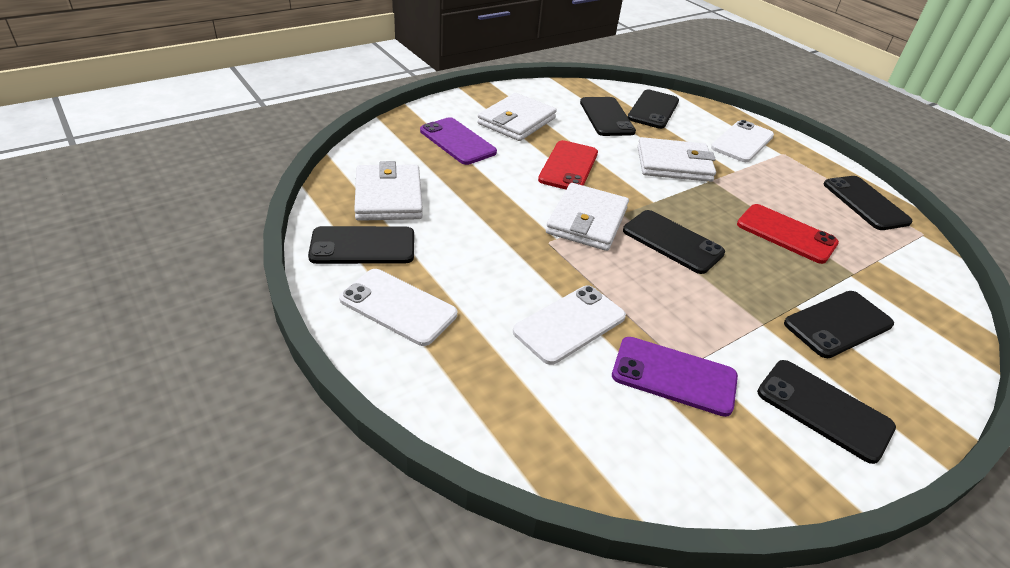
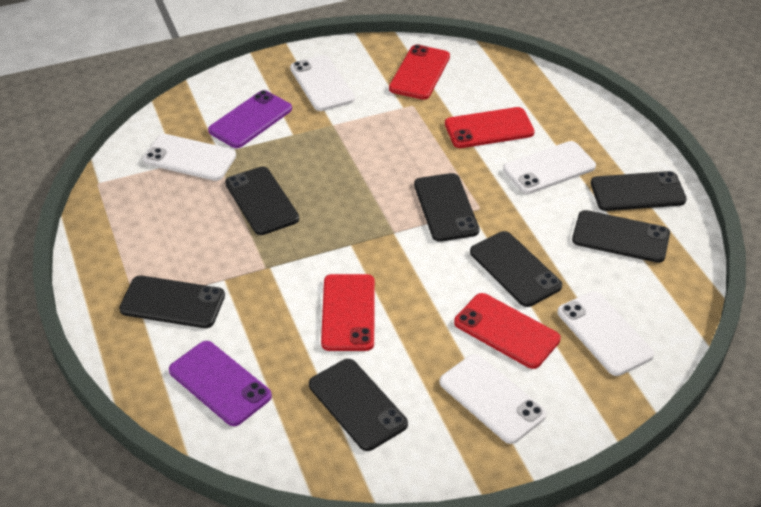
red phone: 2 -> 4
white phone: 3 -> 5
white wallet: 4 -> 0

